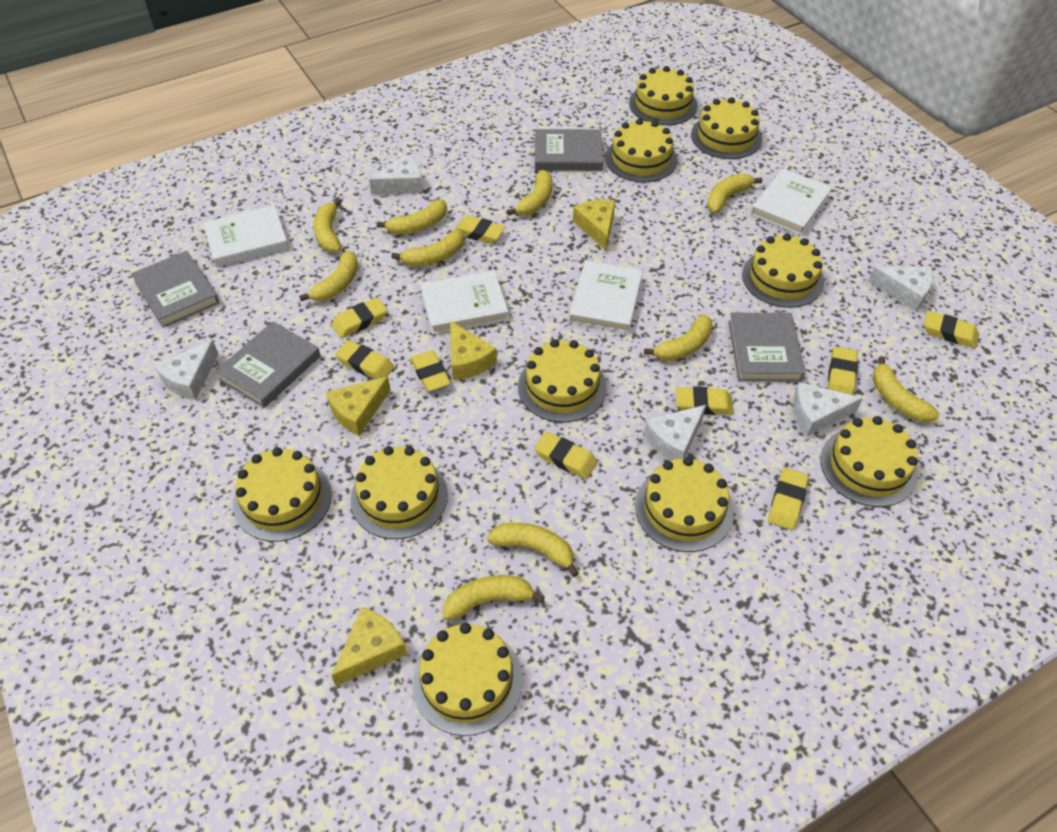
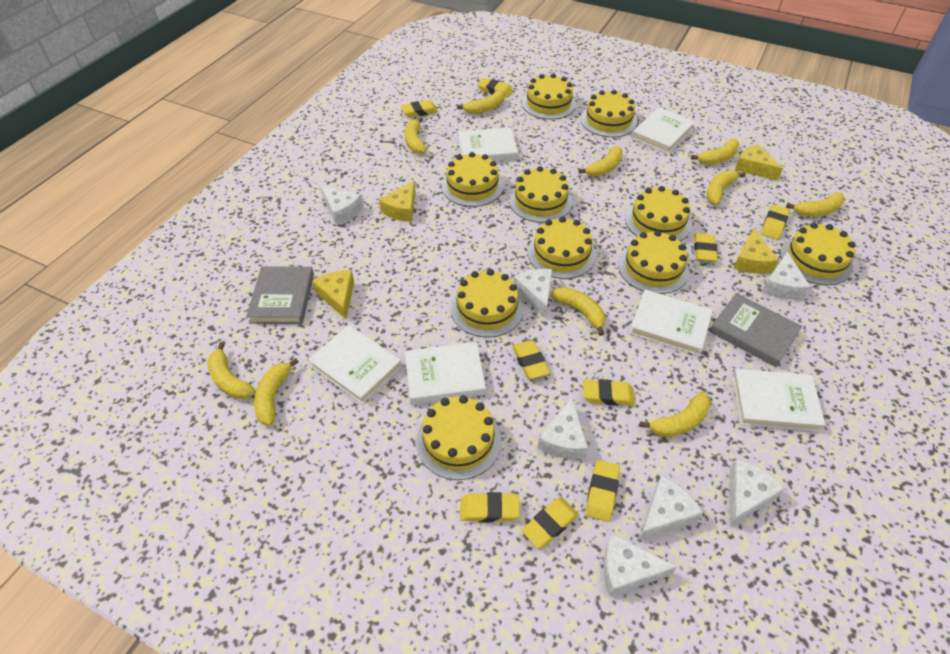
grey book: 4 -> 2
white book: 4 -> 6
white cheese: 5 -> 7

